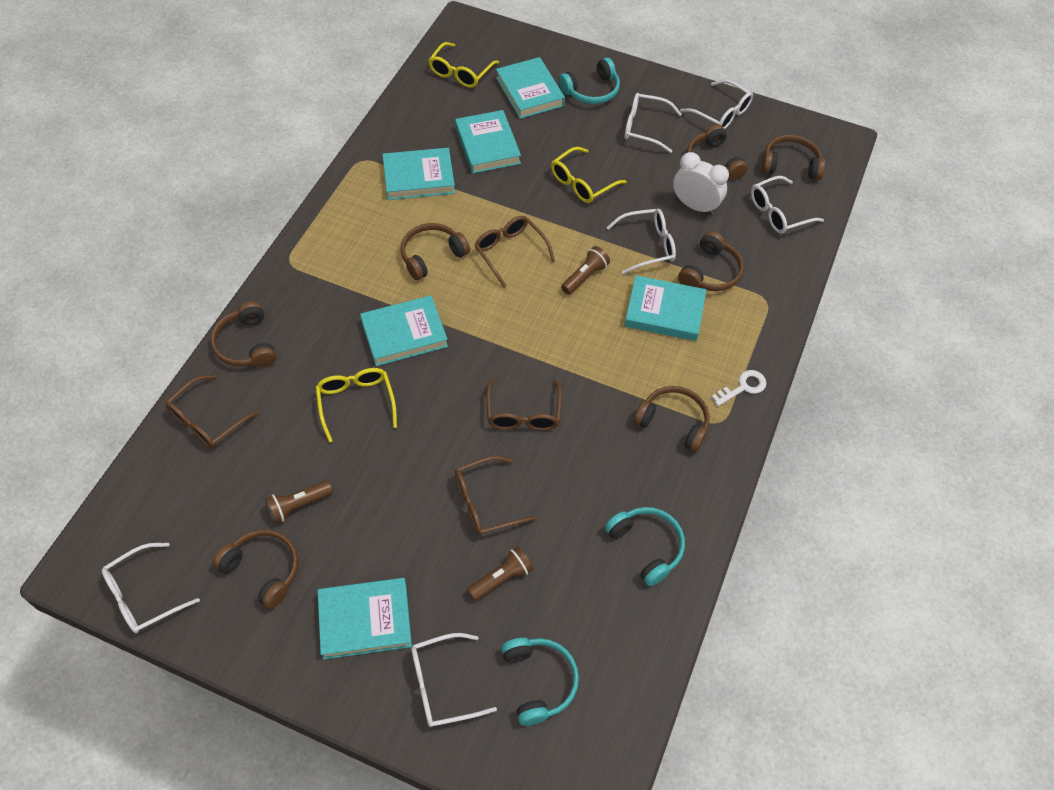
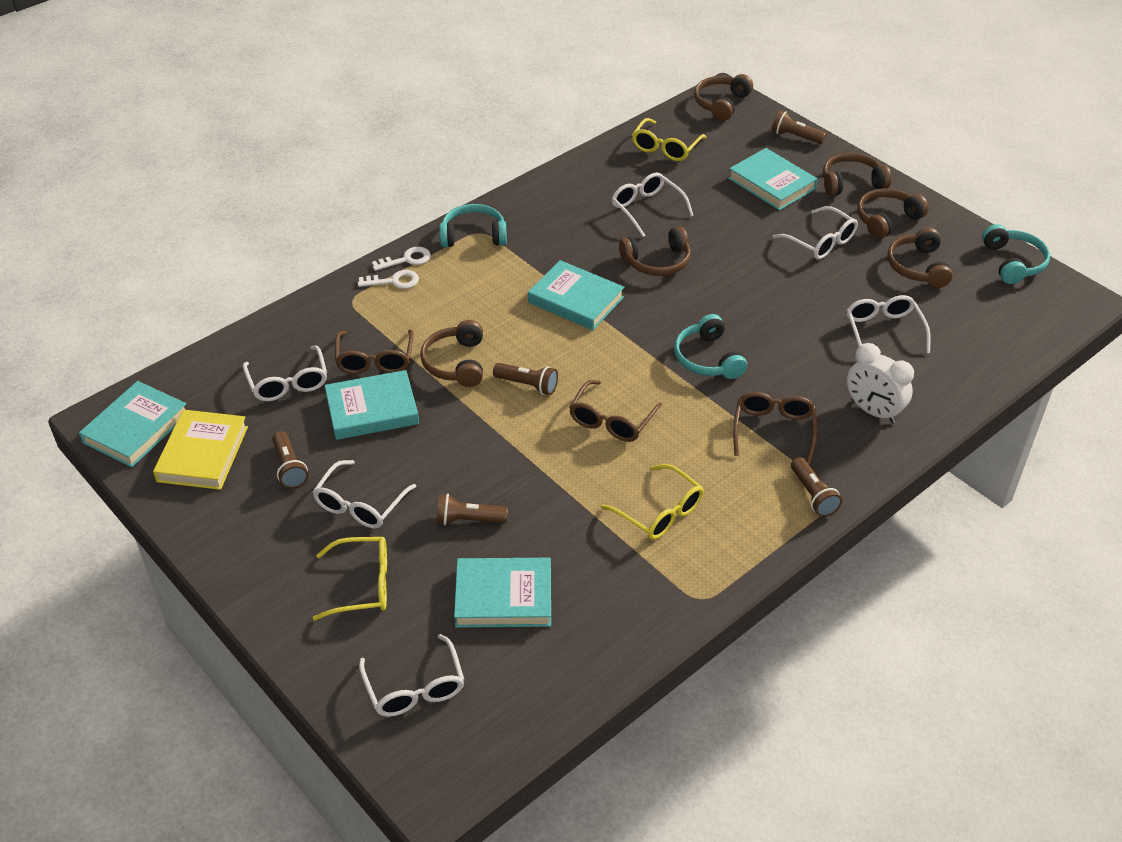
brown flashlight: 3 -> 5
brown glasses: 4 -> 3
brown headphones: 7 -> 6
turquoise book: 6 -> 5
white key: 1 -> 2
yellow book: 0 -> 1

